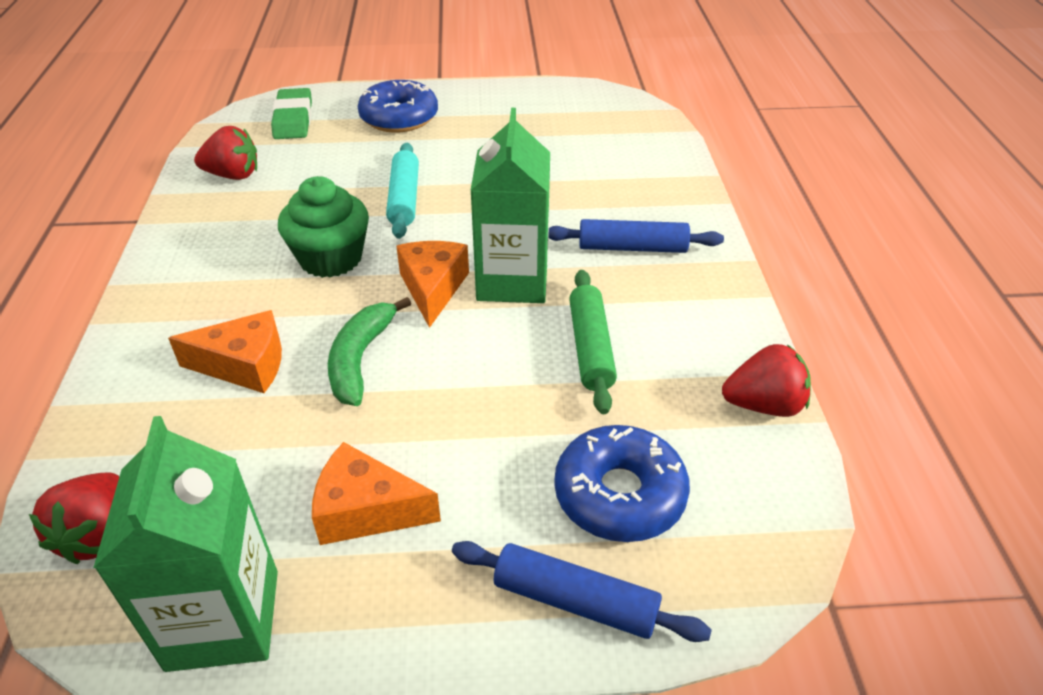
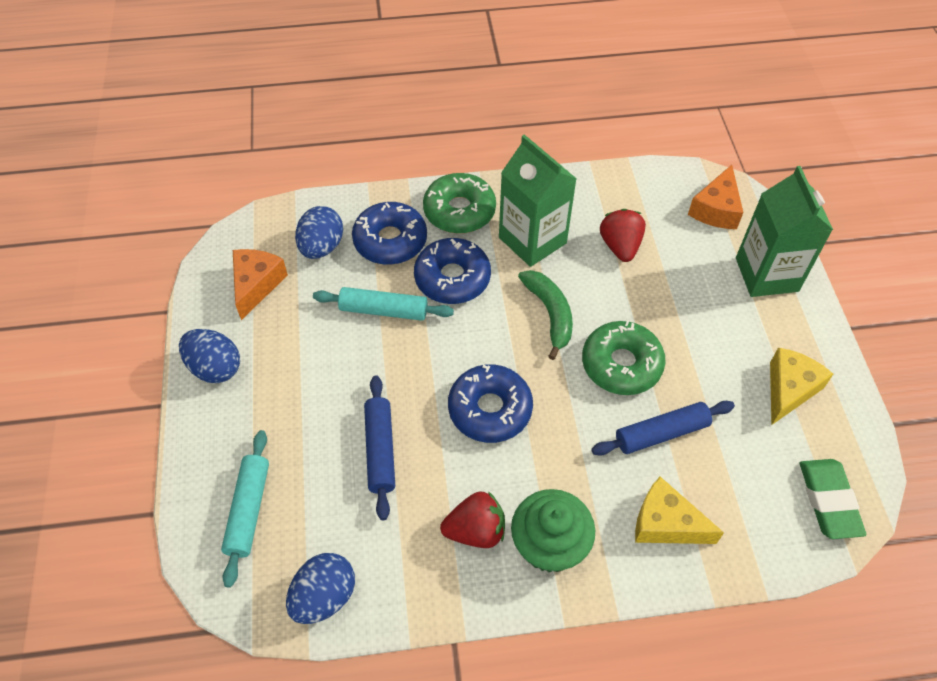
blue donut: 2 -> 3
blue egg: 0 -> 3
green donut: 0 -> 2
green rolling pin: 1 -> 0
orange cheese: 3 -> 2
red strawberry: 3 -> 2
turquoise rolling pin: 1 -> 2
yellow cheese: 0 -> 2

